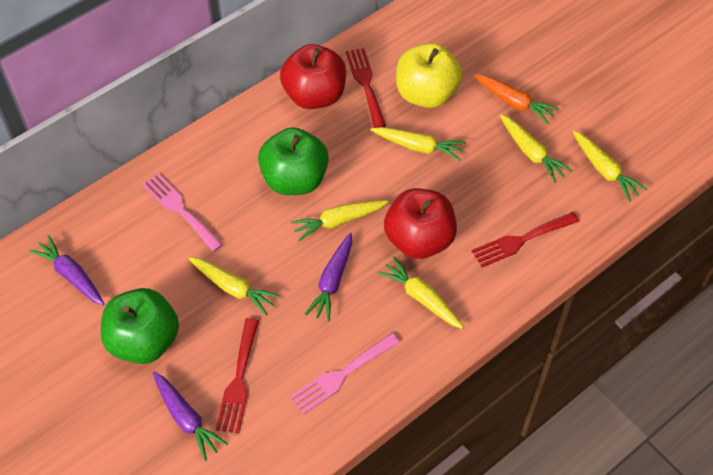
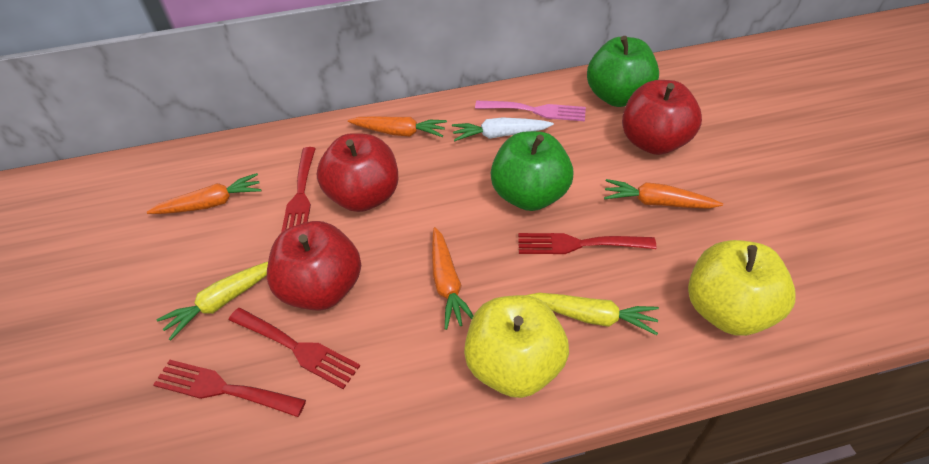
orange carrot: 1 -> 4
pink fork: 2 -> 1
purple carrot: 3 -> 0
red apple: 2 -> 3
red fork: 3 -> 4
white carrot: 0 -> 1
yellow apple: 1 -> 2
yellow carrot: 6 -> 2

